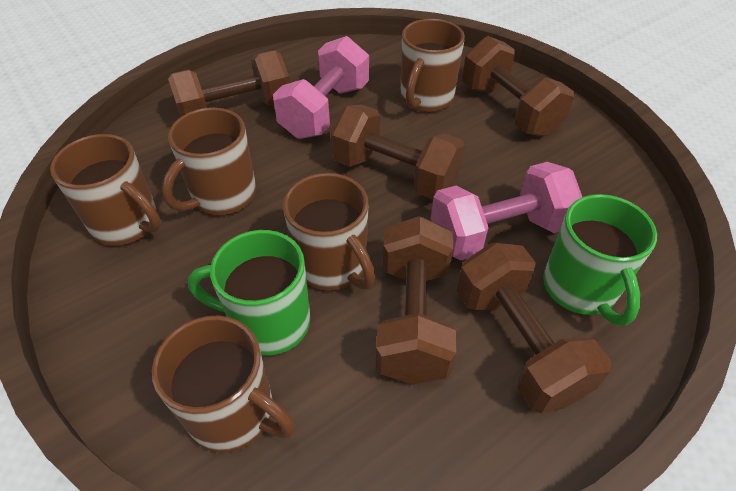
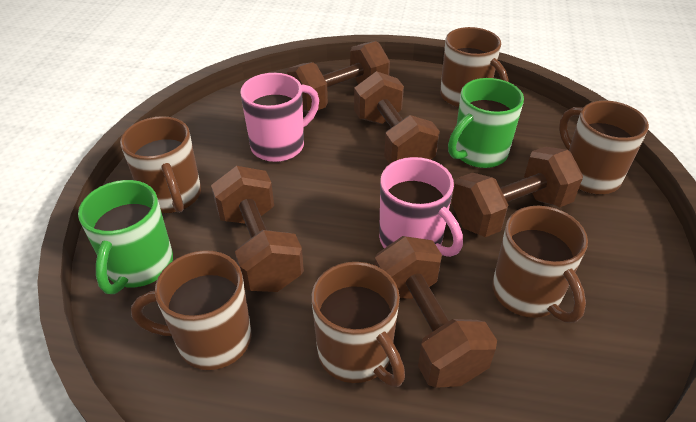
brown mug: 5 -> 6
pink dumbbell: 2 -> 0
pink mug: 0 -> 2

